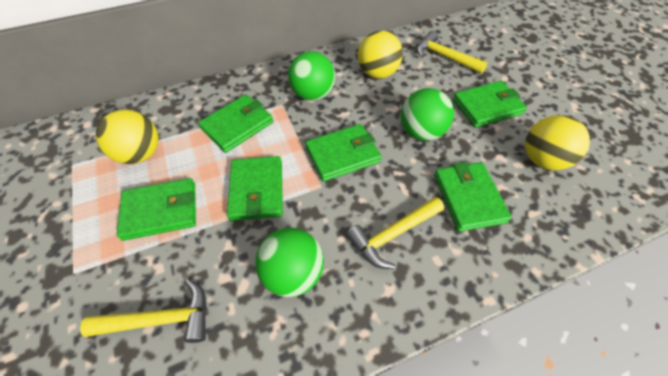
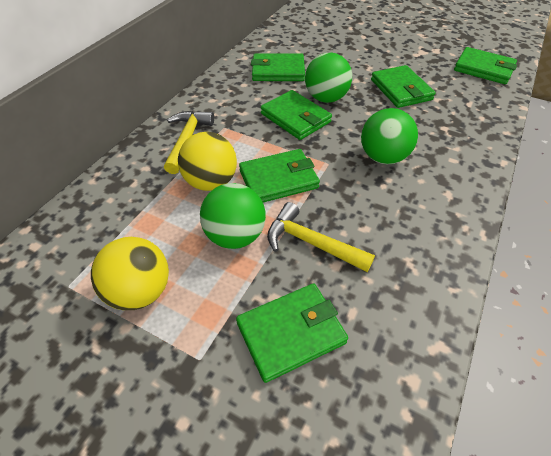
yellow ball: 3 -> 2
yellow hammer: 3 -> 2

